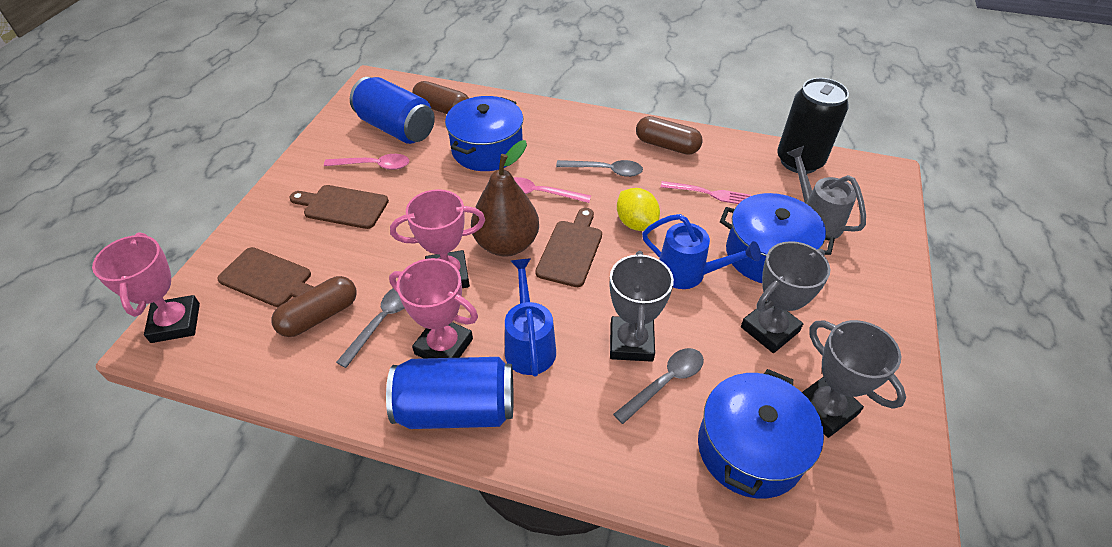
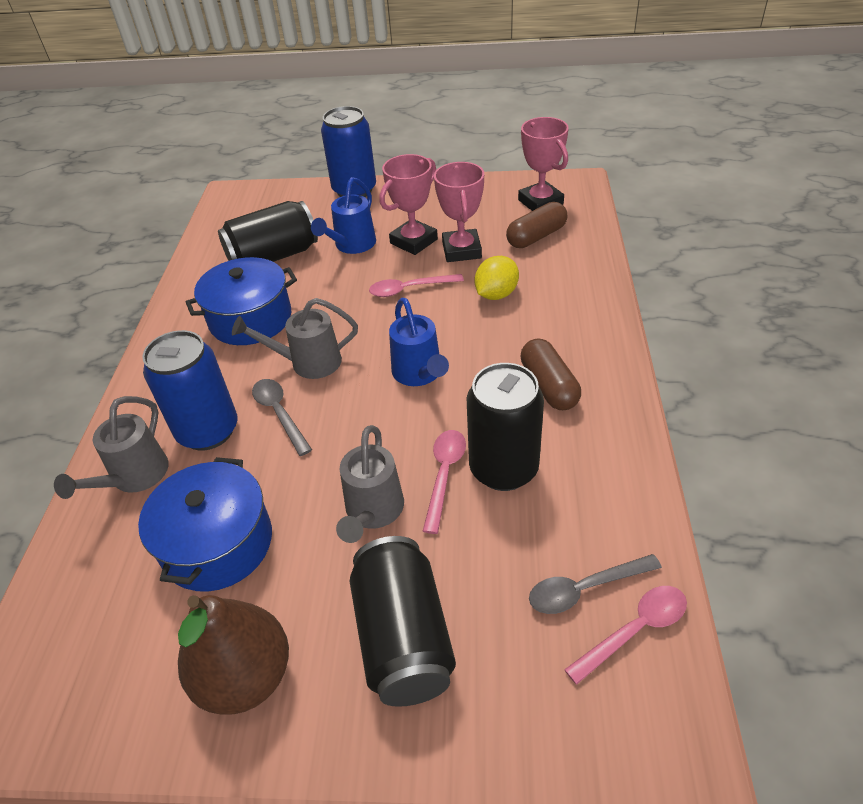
black can: 1 -> 3
blue pot: 3 -> 2
brown capsule: 3 -> 2
brown cutting board: 3 -> 0
grey spoon: 3 -> 2
grey trophy: 3 -> 0
grey watering can: 1 -> 3
pink fork: 1 -> 0
pink spoon: 2 -> 3

